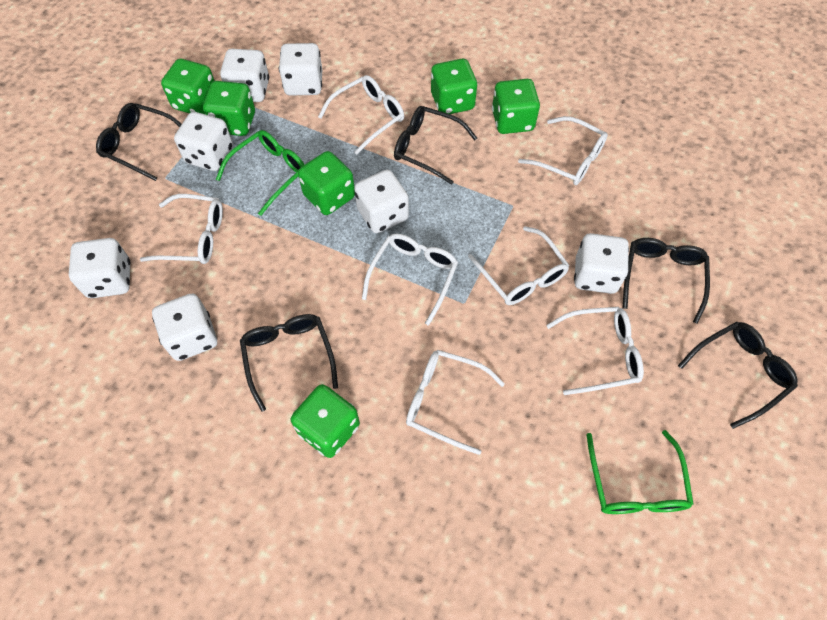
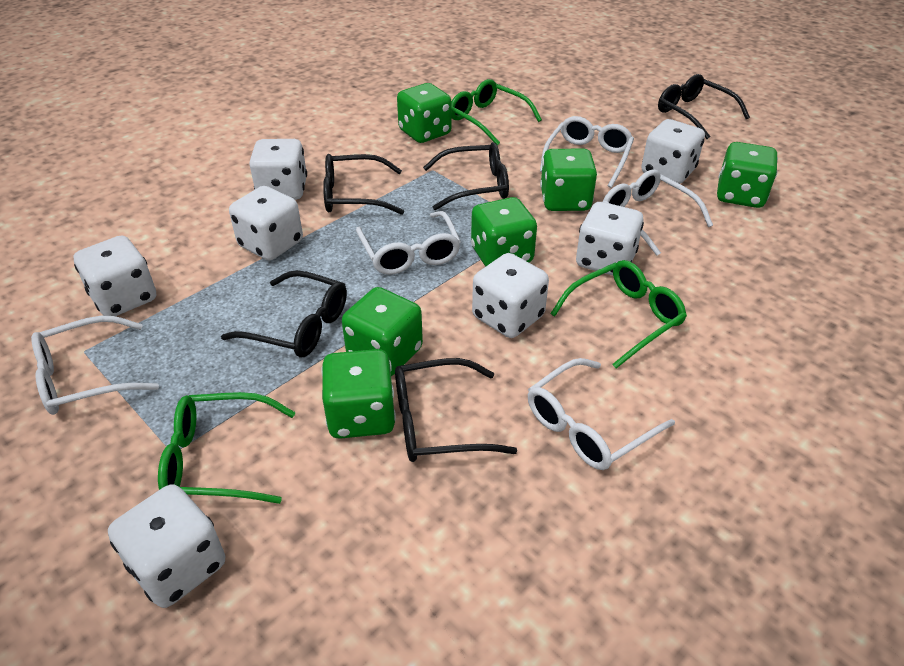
green glasses: 2 -> 3
white glasses: 7 -> 5

